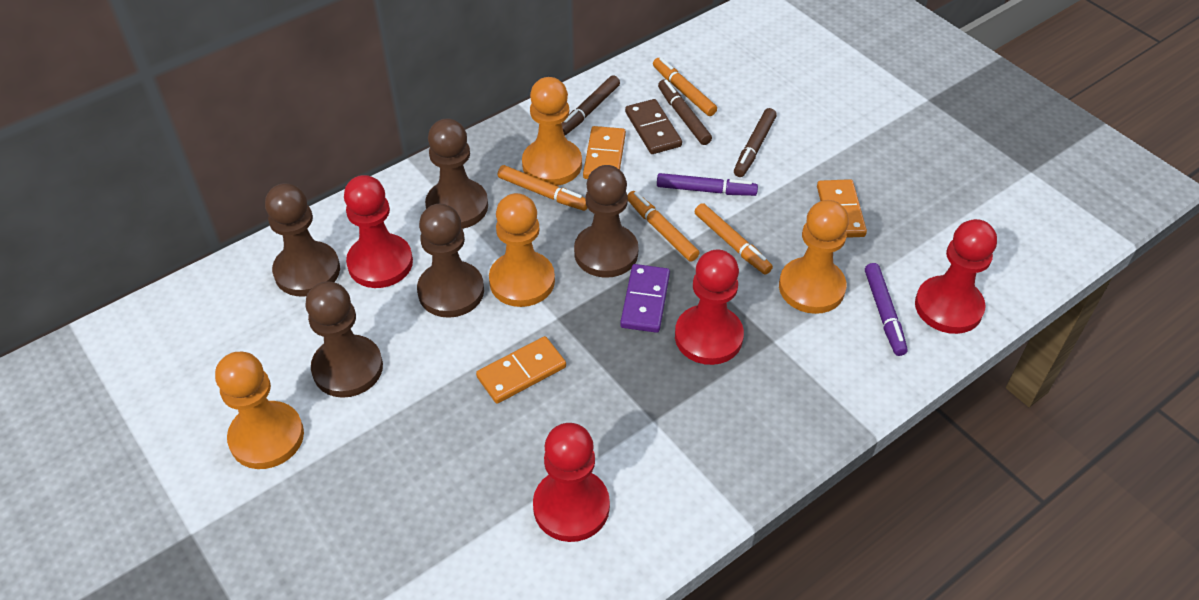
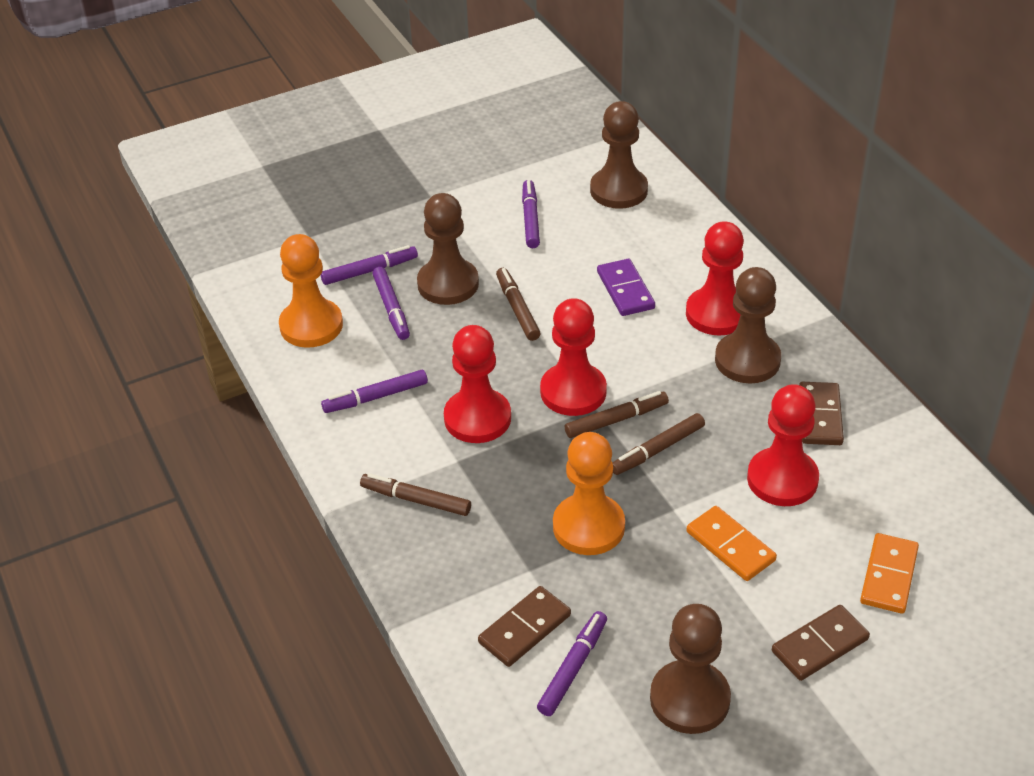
brown domino: 1 -> 3
brown marker: 3 -> 4
brown pawn: 5 -> 4
orange domino: 3 -> 2
orange marker: 4 -> 0
orange pawn: 4 -> 2
purple marker: 2 -> 5

